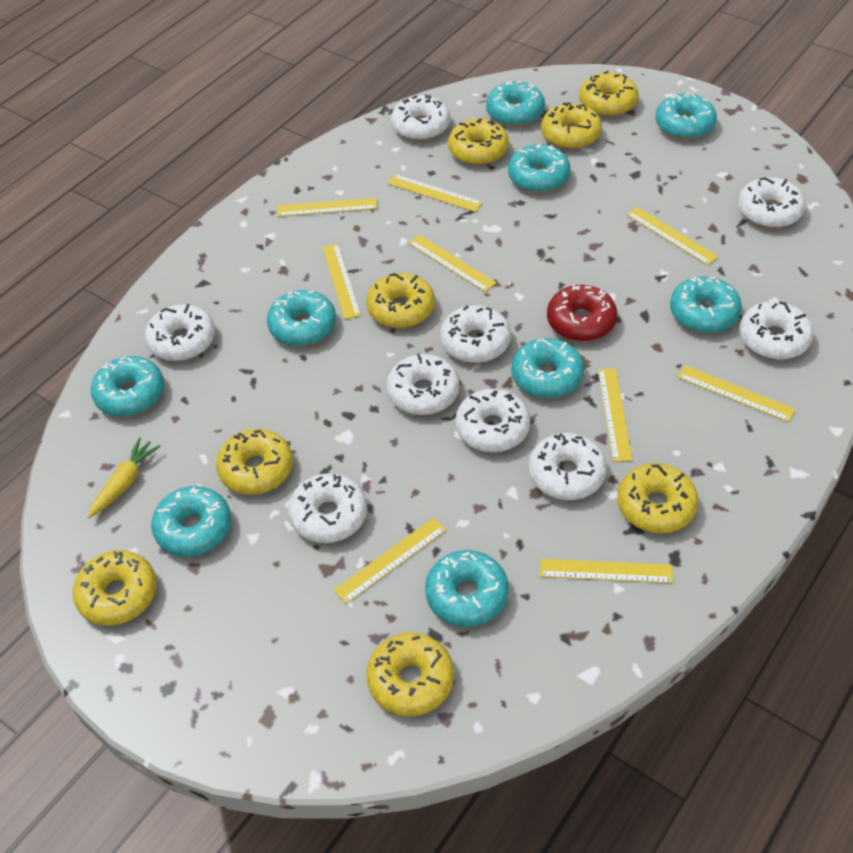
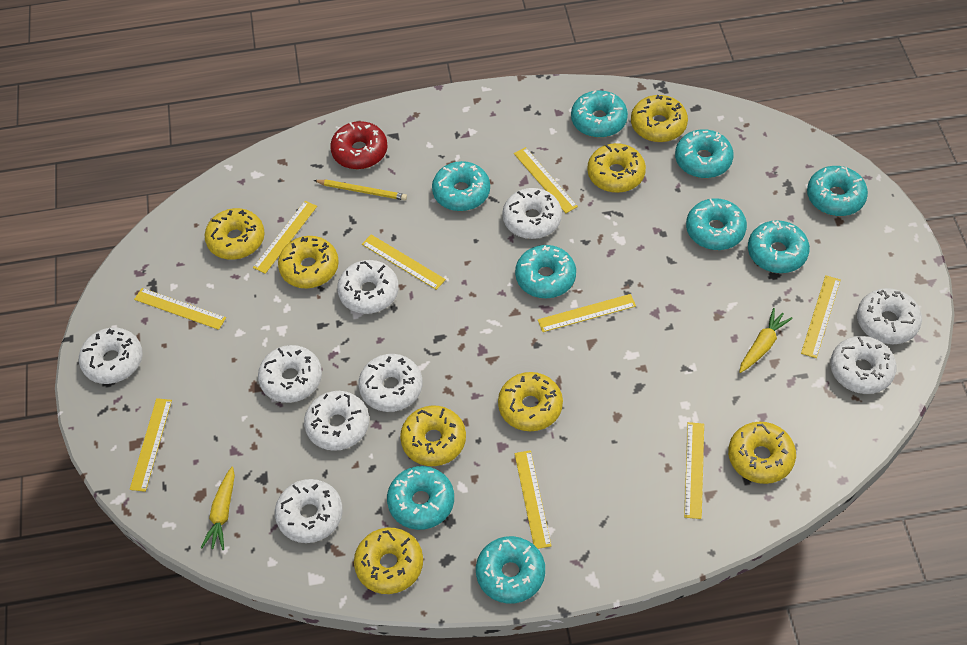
yellow carrot: 1 -> 2
yellow pencil: 0 -> 1

